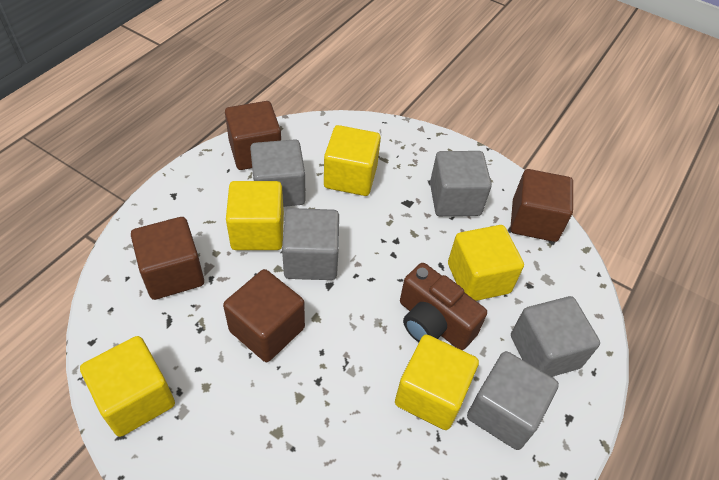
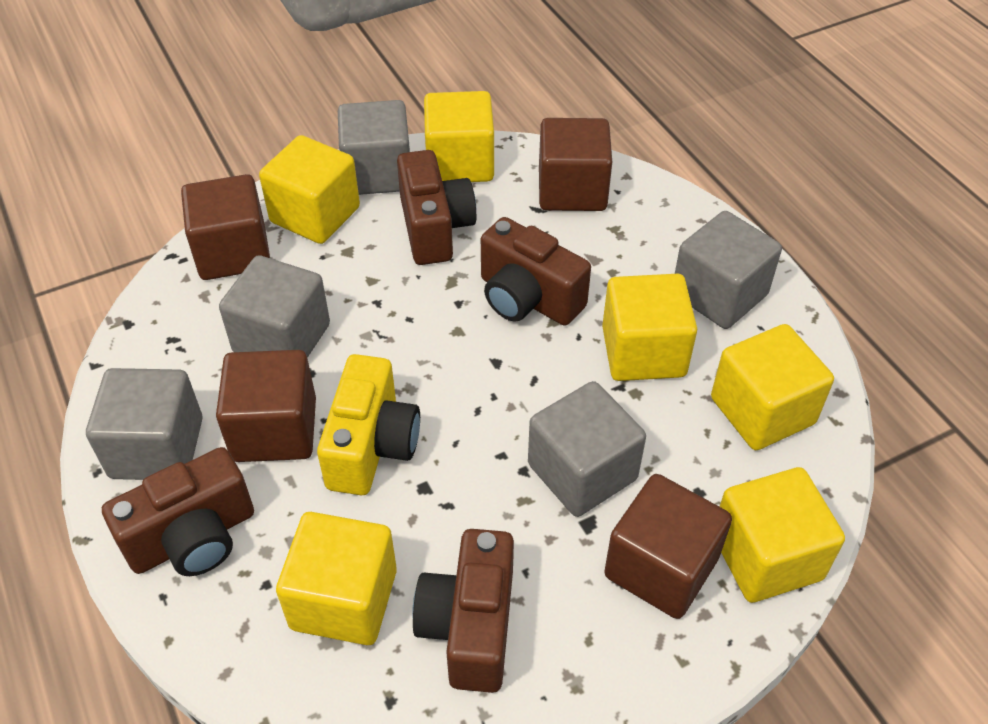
brown camera: 1 -> 4
yellow camera: 0 -> 1
yellow cube: 5 -> 6

